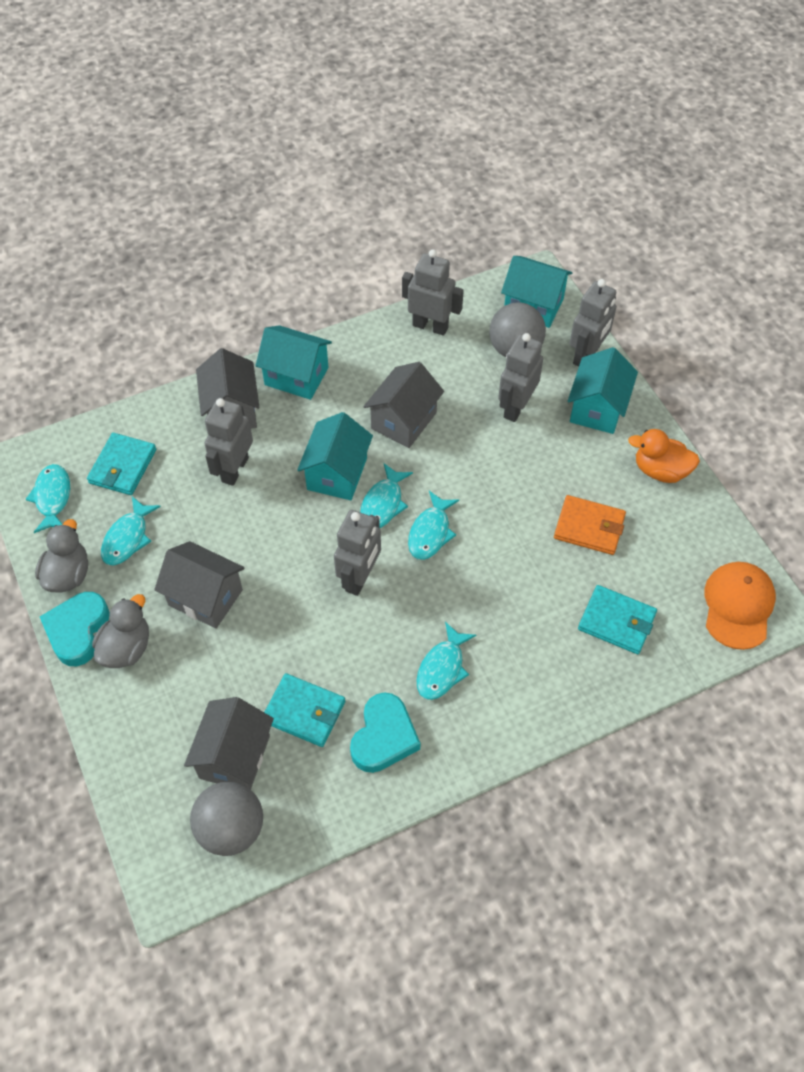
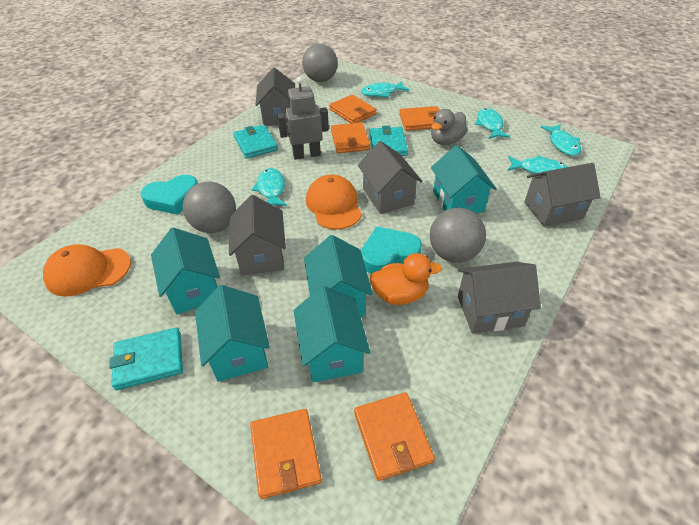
grey ball: 2 -> 3
grey duck: 2 -> 1
grey house: 4 -> 5
grey robot: 5 -> 1
orange cap: 1 -> 2
orange wallet: 1 -> 5
turquoise house: 4 -> 5

